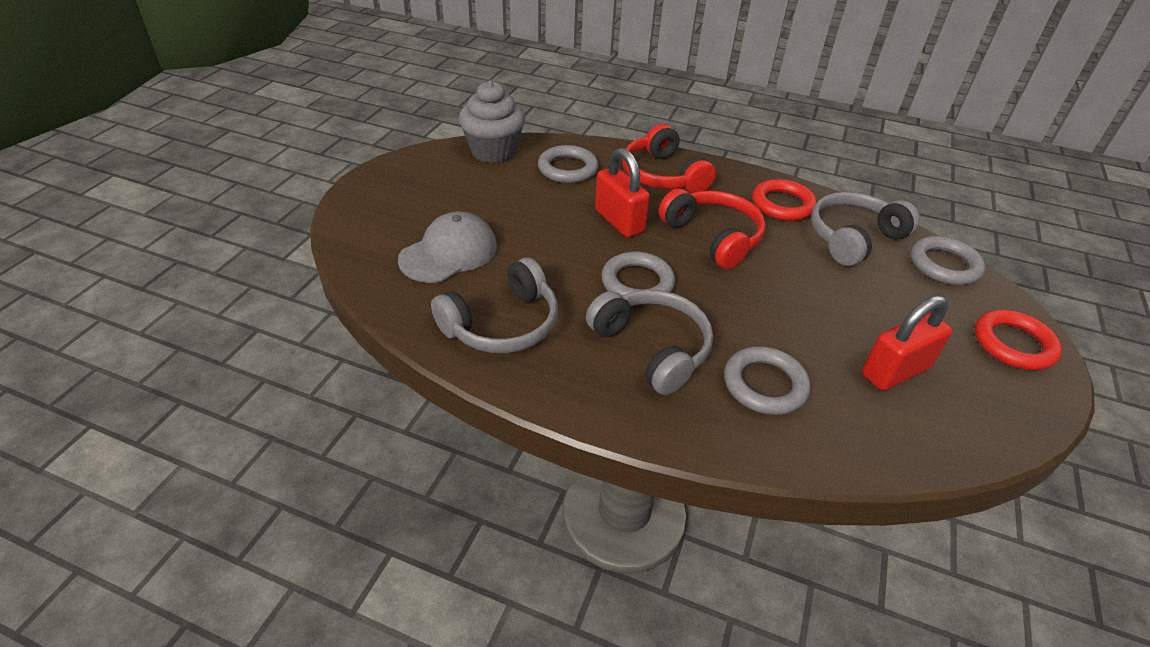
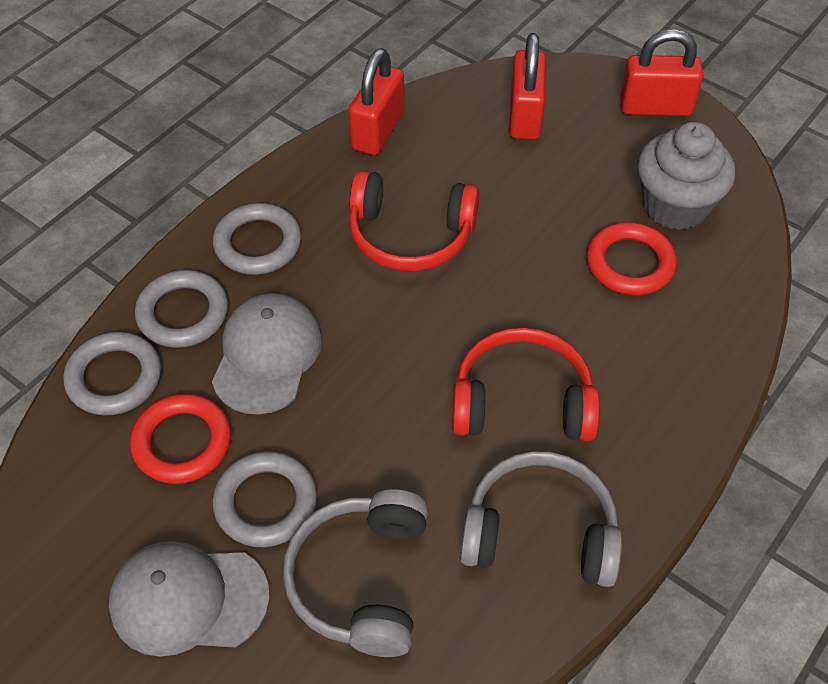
grey cap: 1 -> 2
grey headphones: 3 -> 2
red padlock: 2 -> 3

